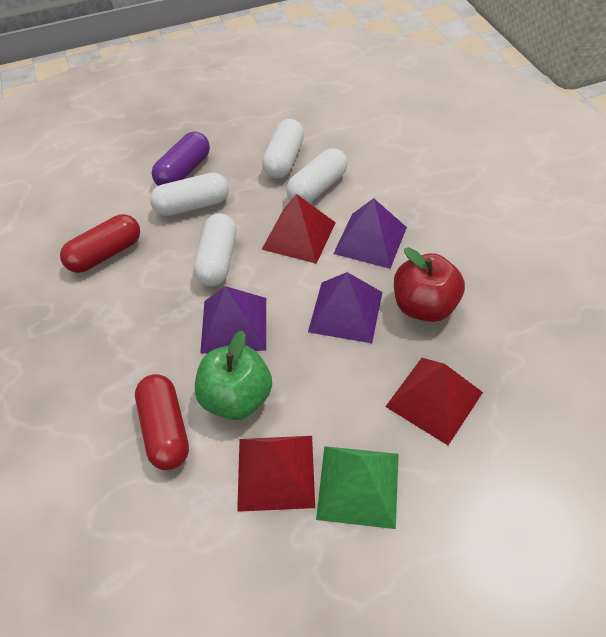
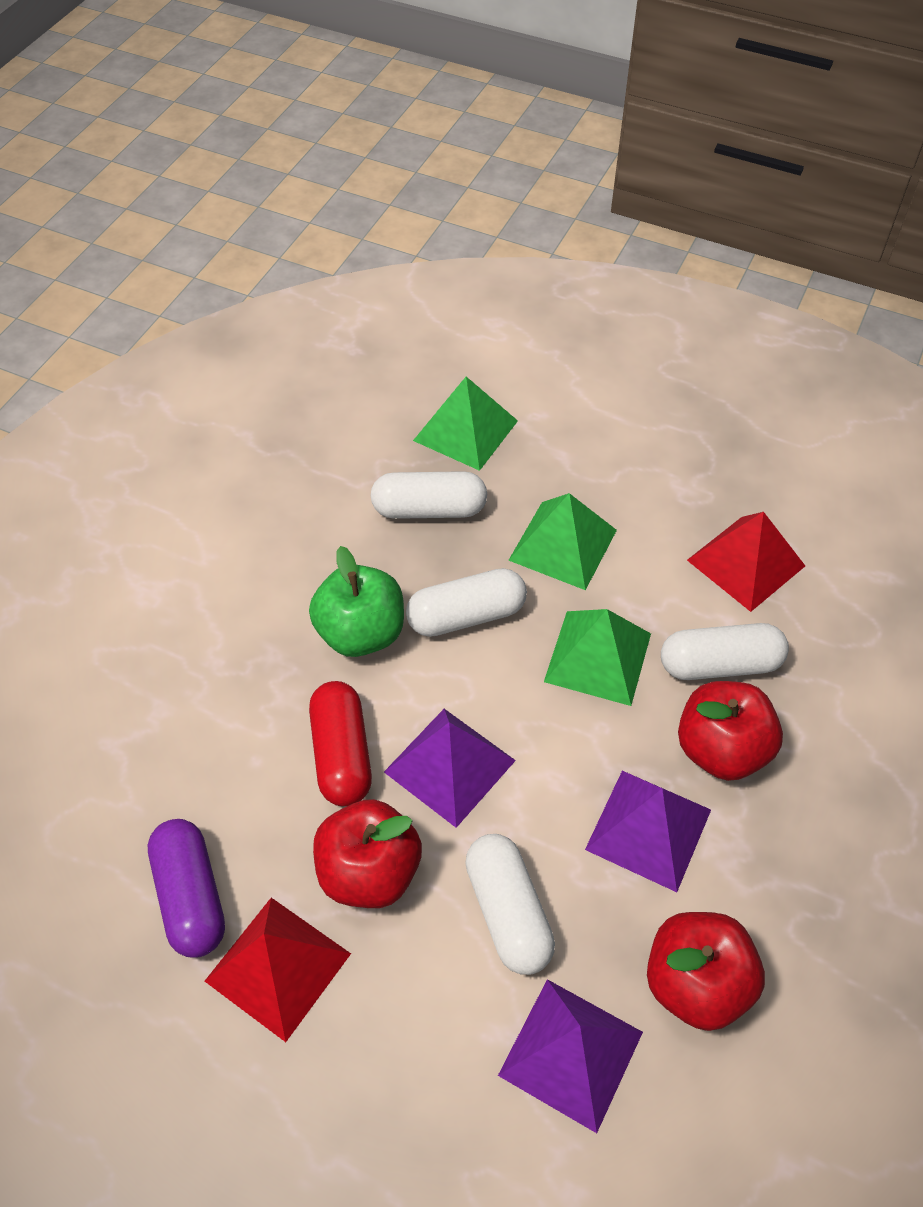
green pyramid: 1 -> 3
red apple: 1 -> 3
red capsule: 2 -> 1
red pyramid: 3 -> 2

